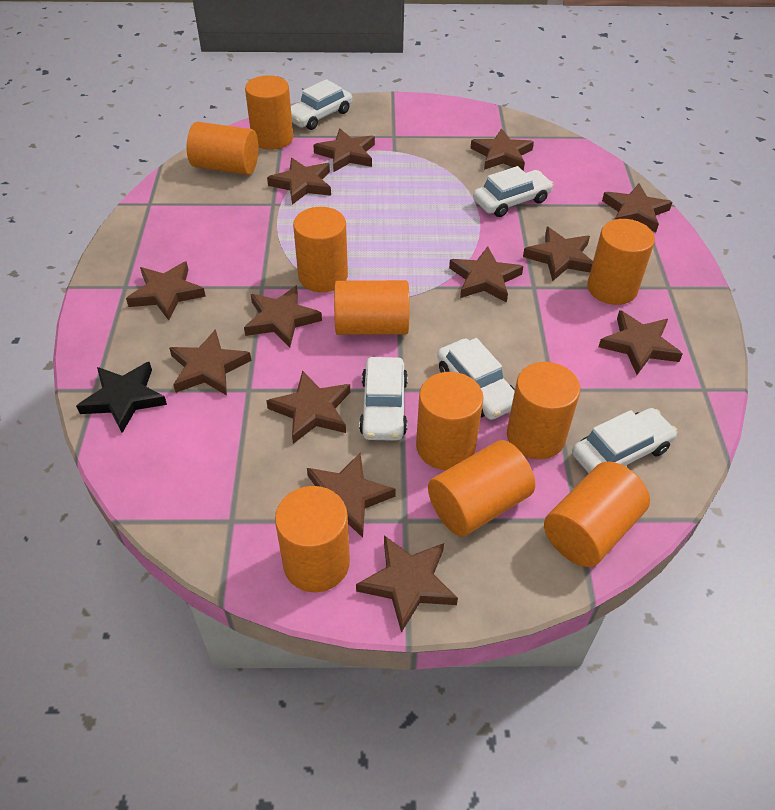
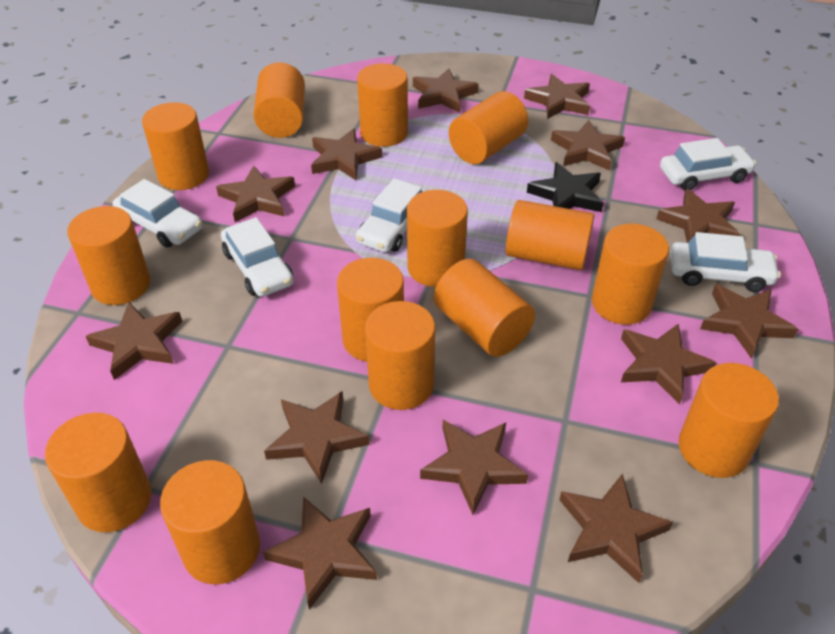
orange cylinder: 10 -> 14

